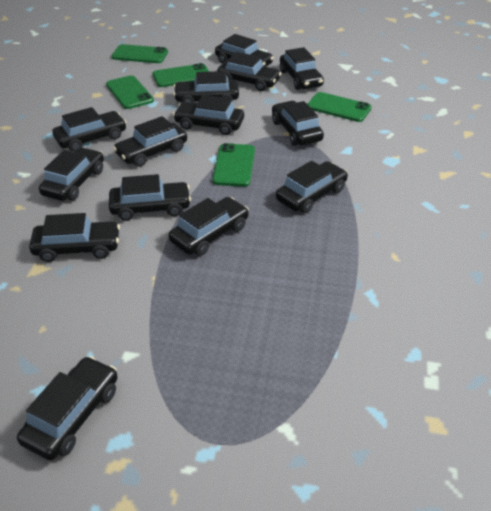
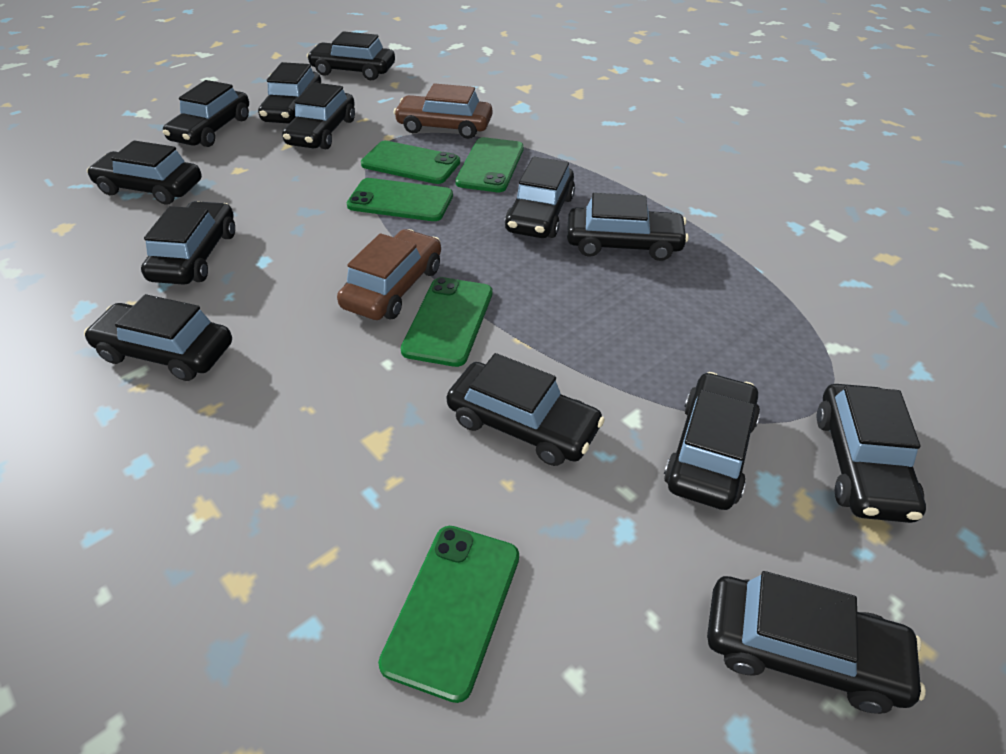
black car: 14 -> 13
brown car: 0 -> 2

